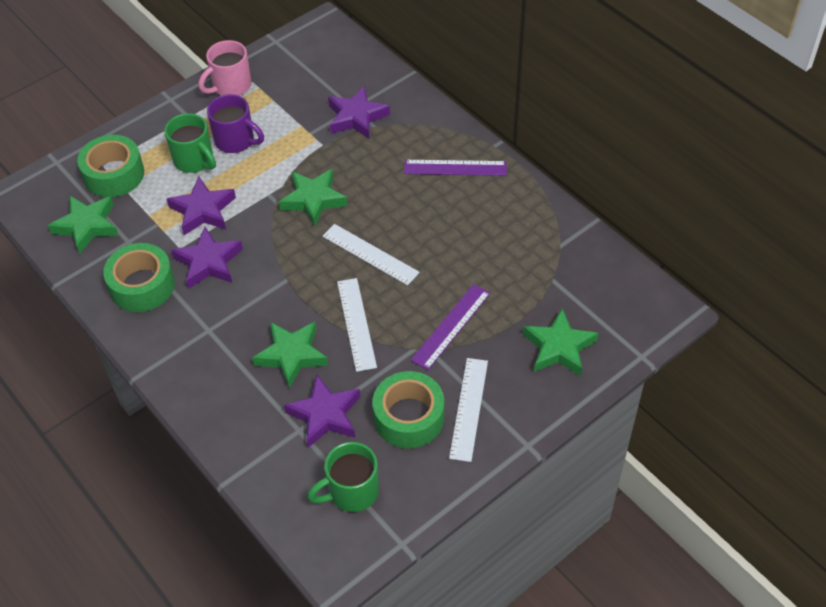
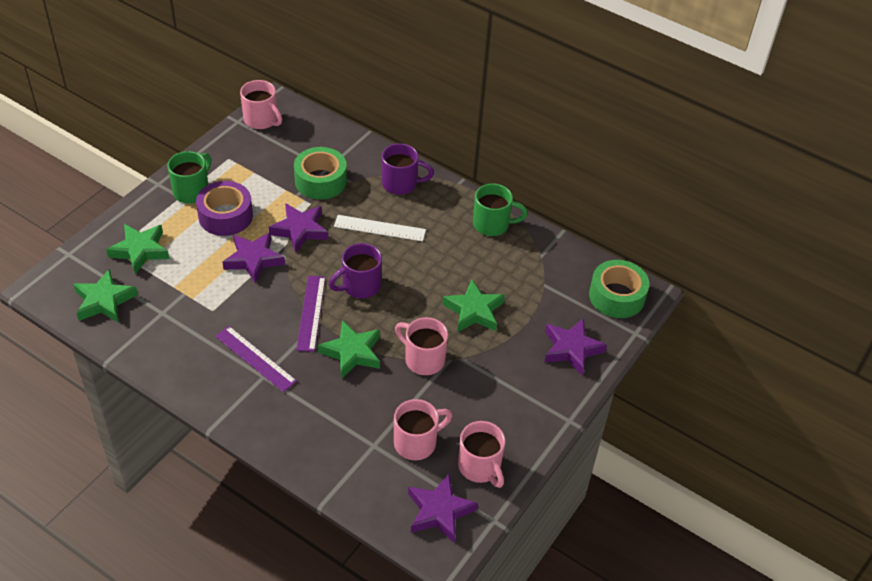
green tape: 3 -> 2
pink mug: 1 -> 4
purple mug: 1 -> 2
purple tape: 0 -> 1
white ruler: 3 -> 1

